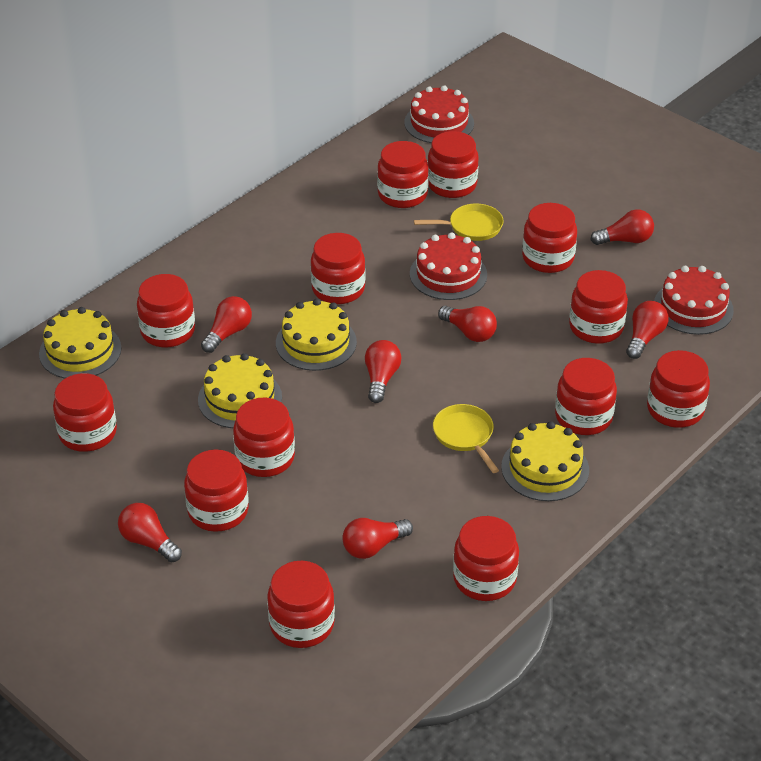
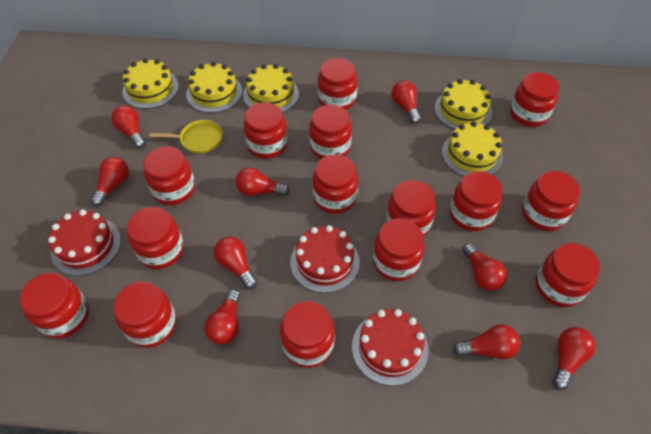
red jar: 13 -> 15
red light bulb: 7 -> 9
yellow cake: 4 -> 5
yellow pan: 2 -> 1

